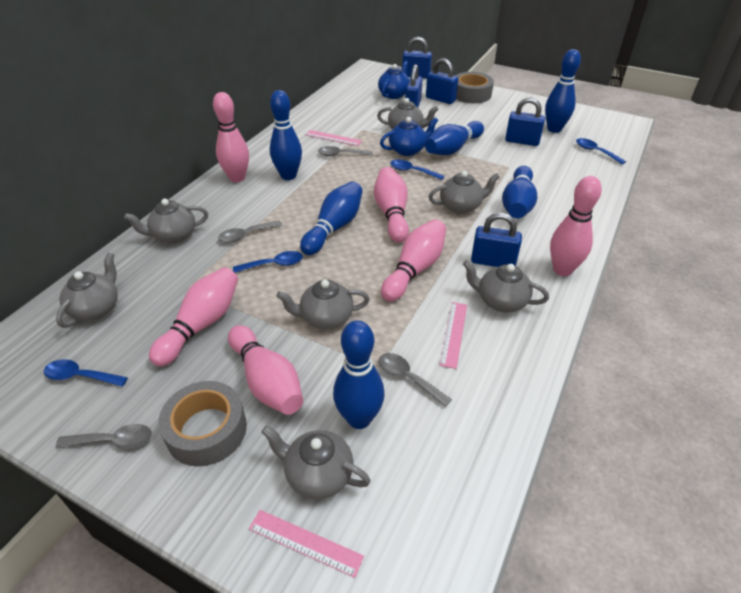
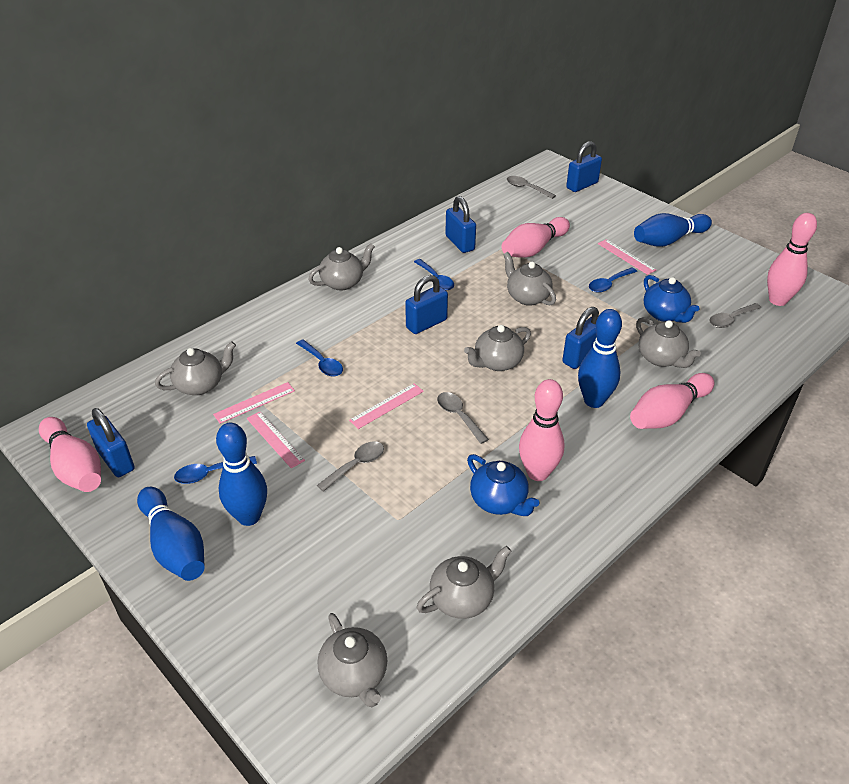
blue bowling pin: 6 -> 4
grey tape: 2 -> 0
pink bowling pin: 6 -> 5
pink ruler: 3 -> 4

